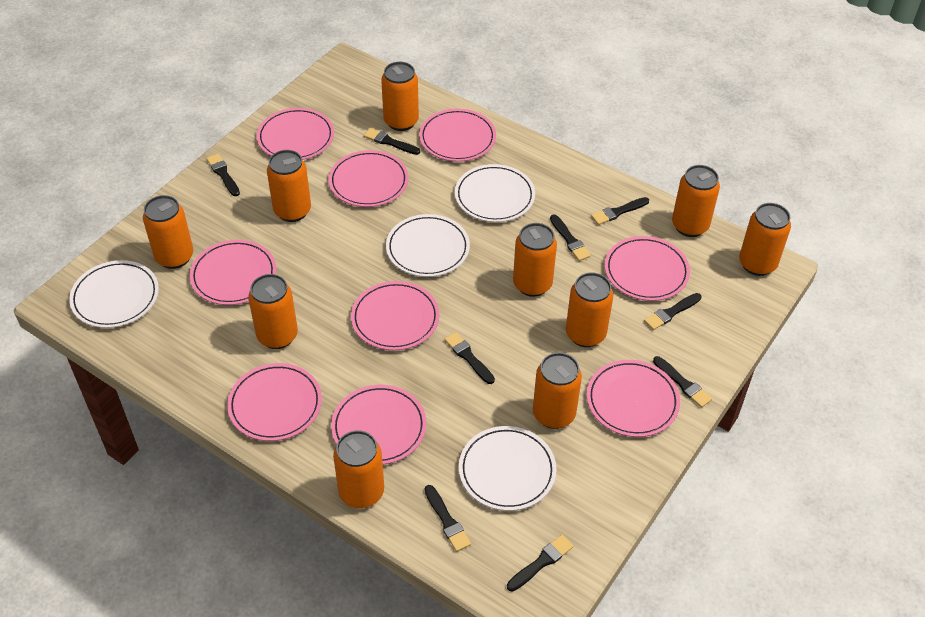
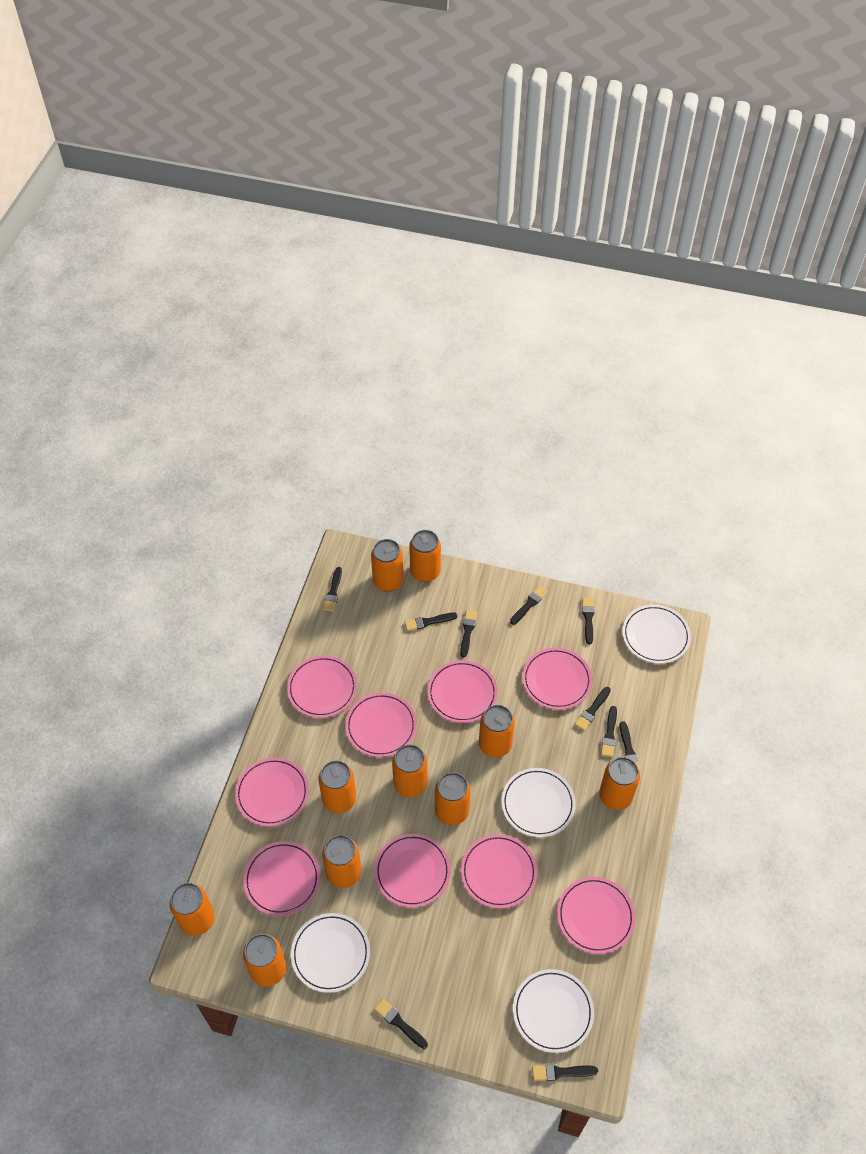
black brush: 9 -> 10

